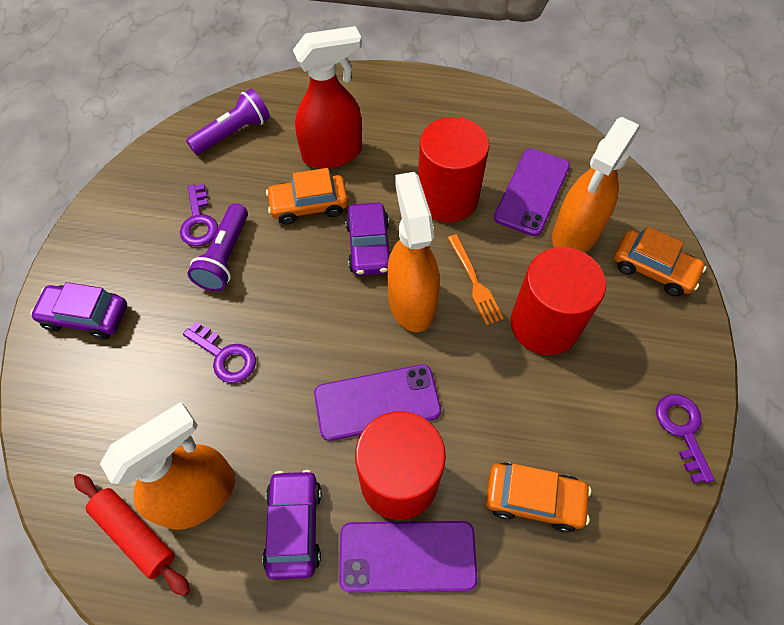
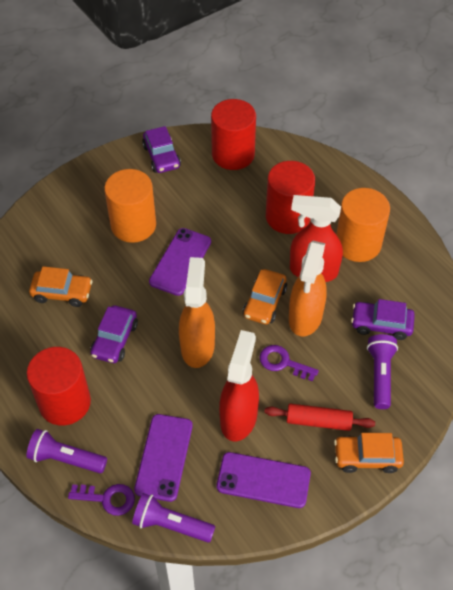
orange cylinder: 0 -> 2
orange fork: 1 -> 0
orange spray bottle: 3 -> 2
purple flashlight: 2 -> 3
purple key: 3 -> 2
red spray bottle: 1 -> 2

